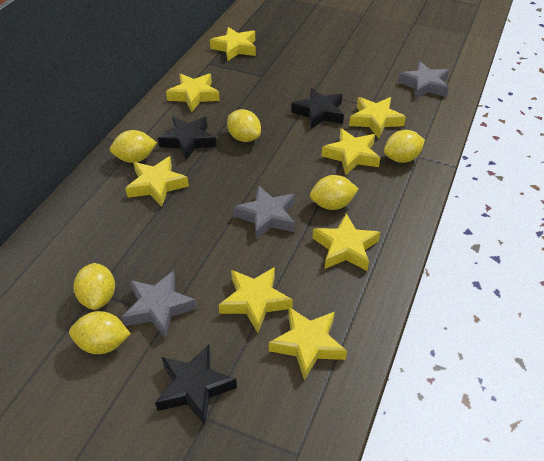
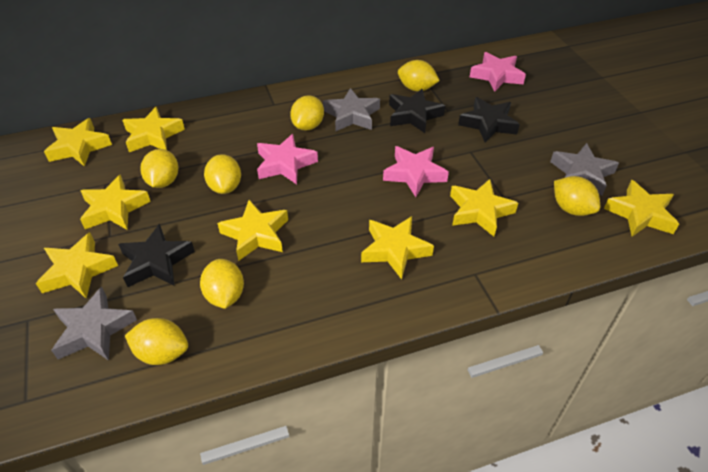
pink star: 0 -> 3
yellow lemon: 6 -> 7

